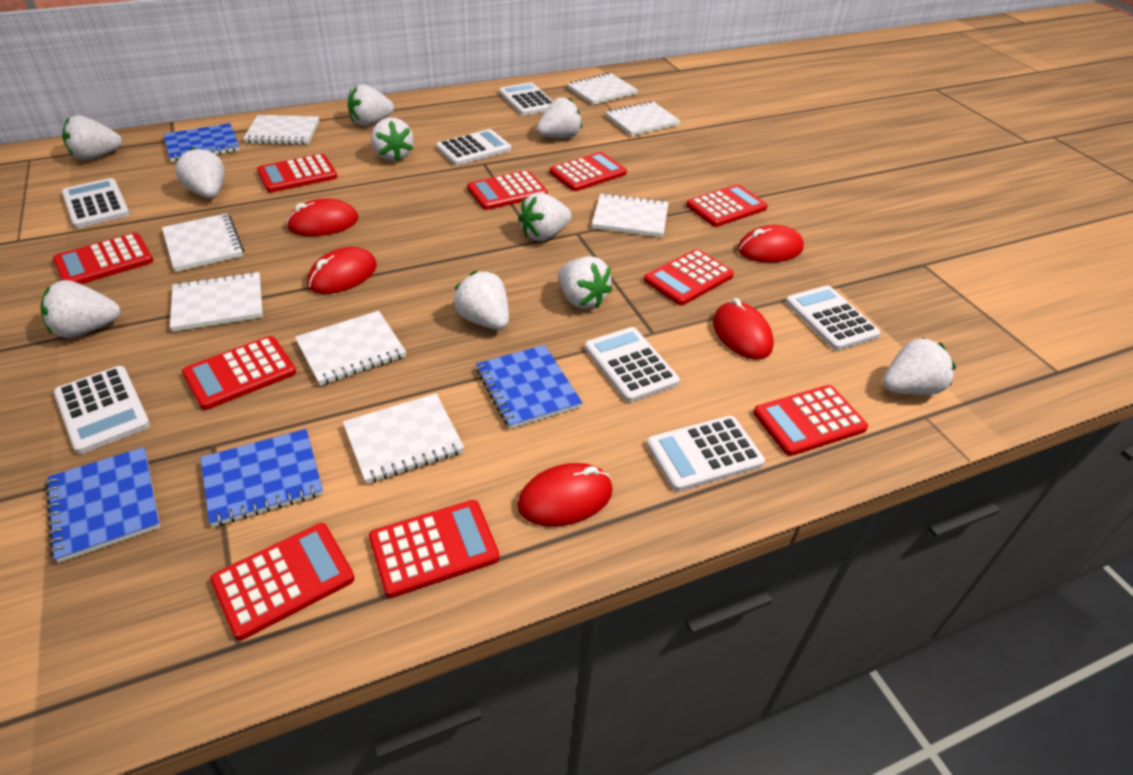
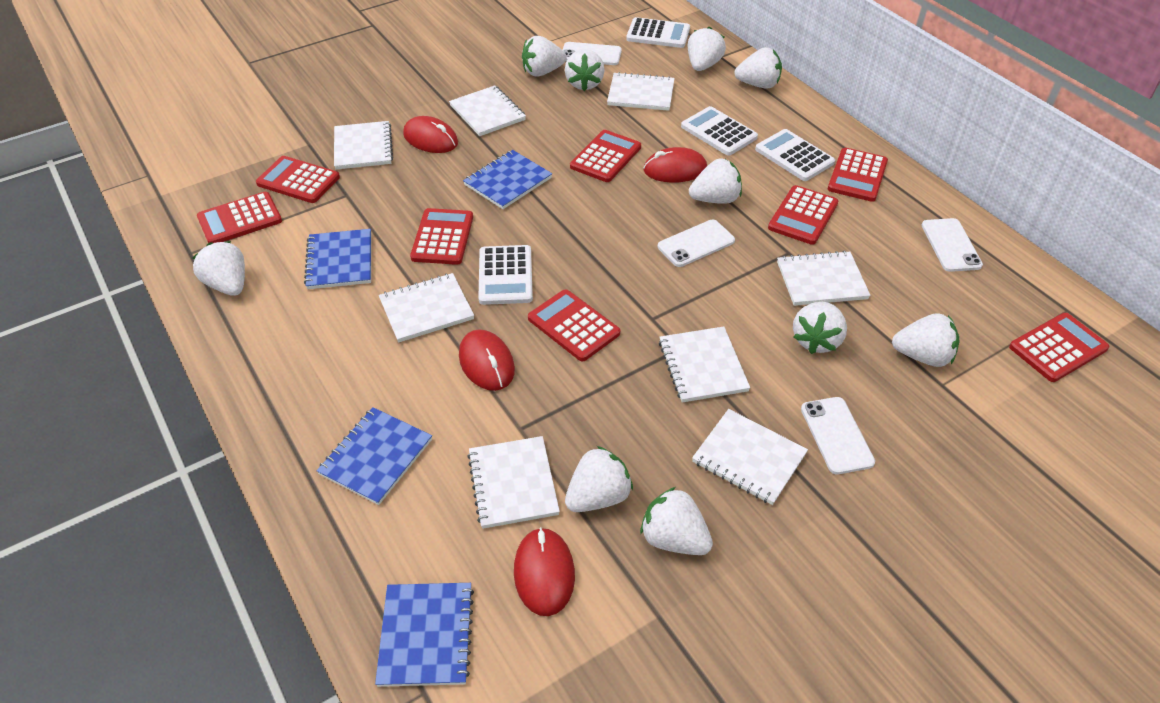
red calculator: 10 -> 8
red mouse: 5 -> 4
white calculator: 7 -> 4
white phone: 0 -> 4

